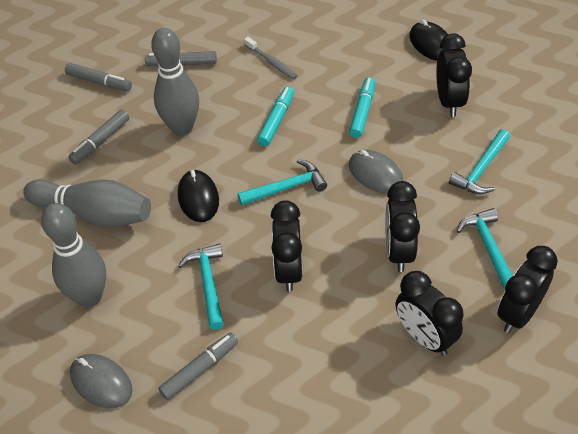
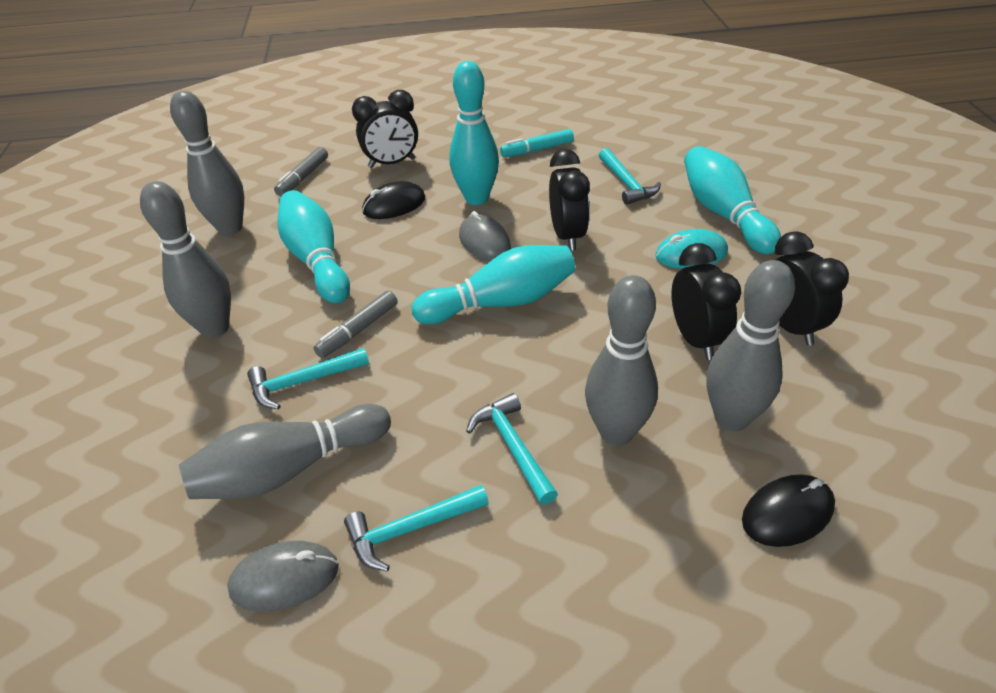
black clock: 5 -> 4
grey bowling pin: 3 -> 5
grey marker: 4 -> 2
grey toothbrush: 1 -> 0
turquoise bowling pin: 0 -> 4
turquoise marker: 2 -> 1
turquoise mouse: 0 -> 1

